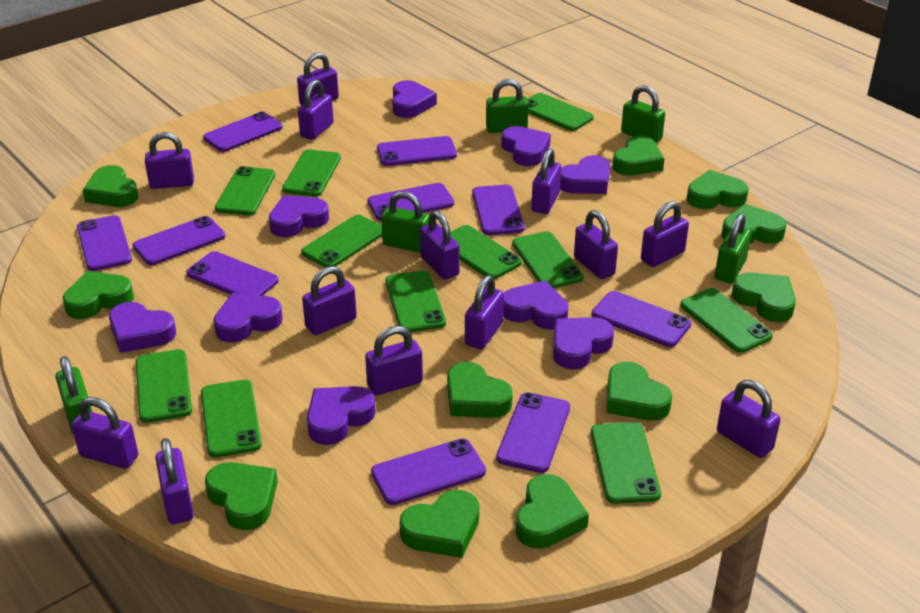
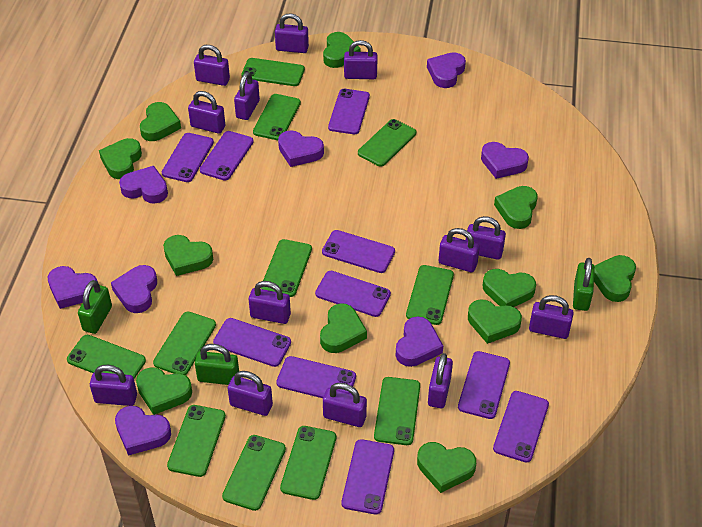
green padlock: 5 -> 3
purple heart: 9 -> 8

